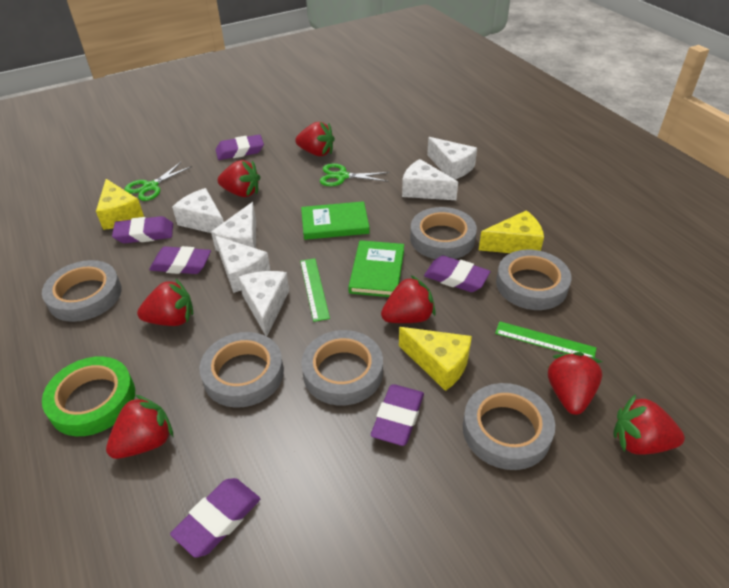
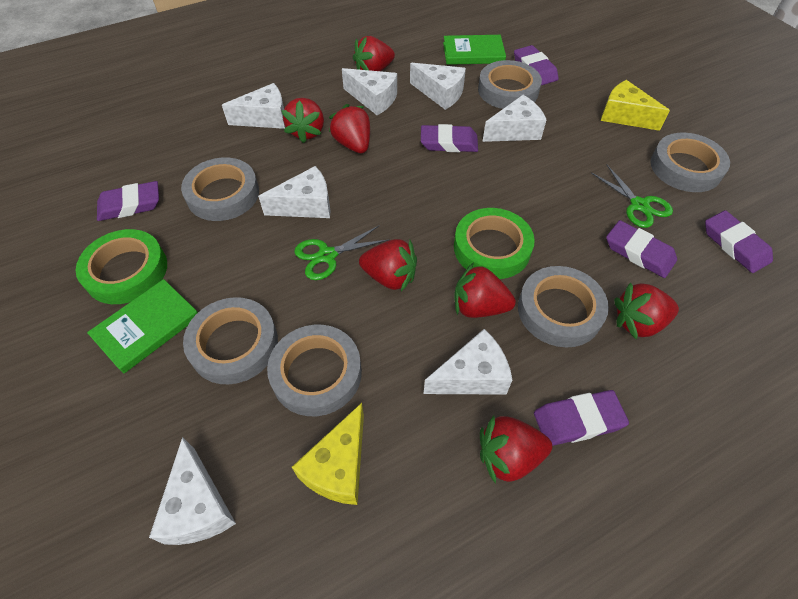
green ruler: 2 -> 0
green tape: 1 -> 2
white cheese: 6 -> 7
yellow cheese: 3 -> 2

